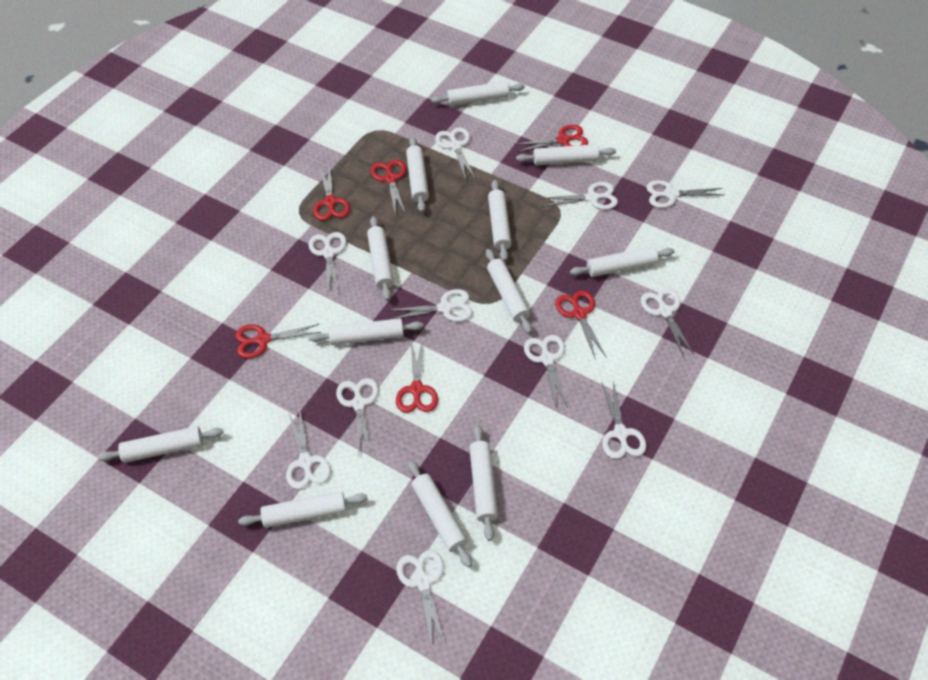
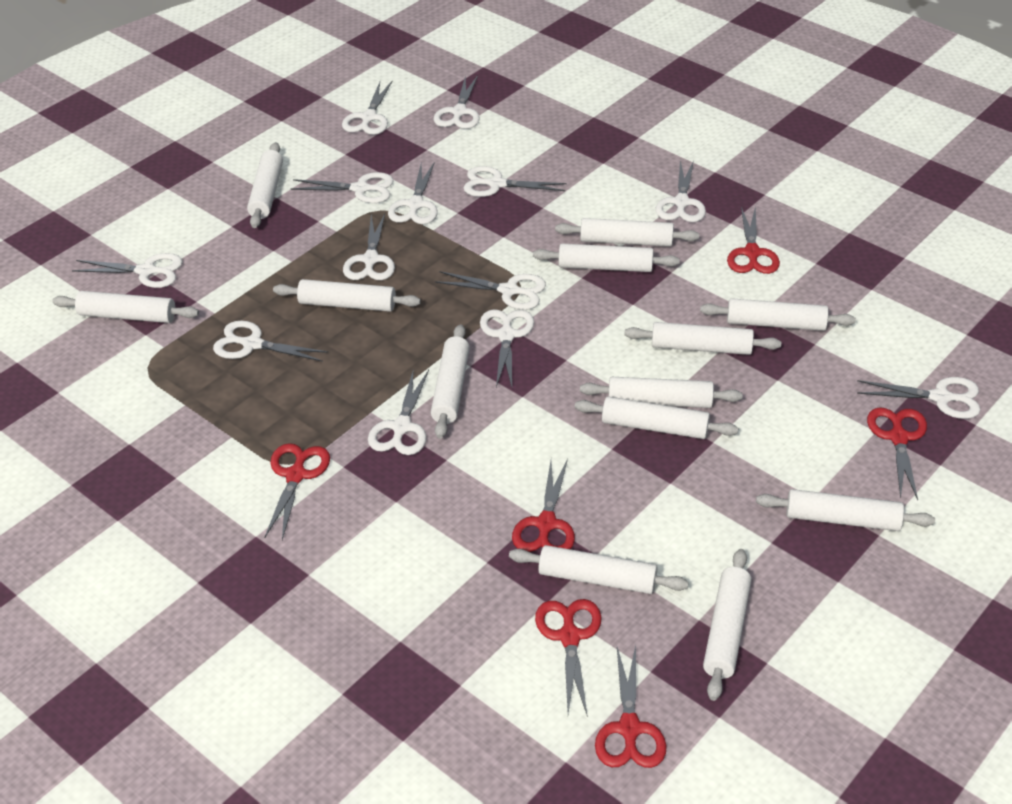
white rolling pin: 12 -> 13
white scissors: 11 -> 13

